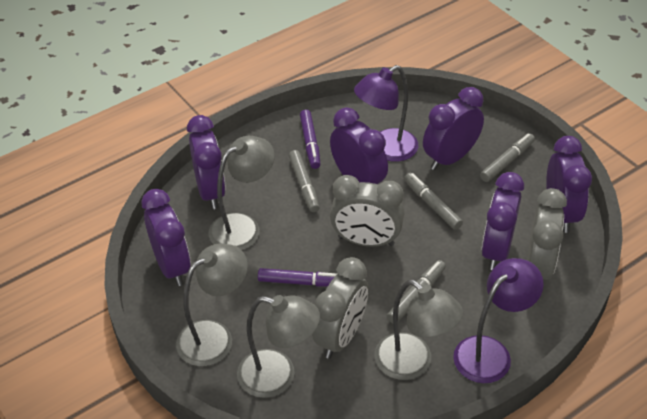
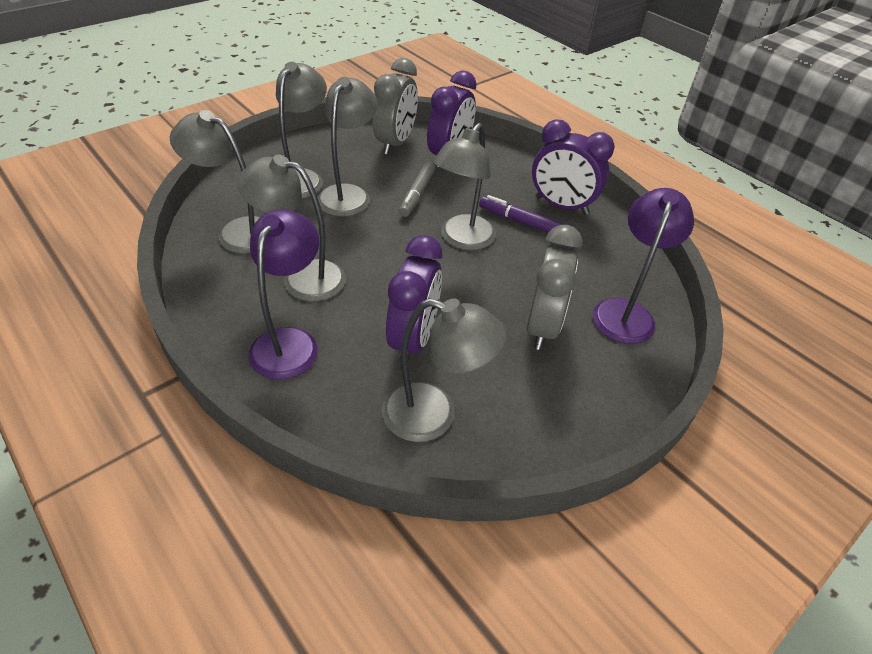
grey clock: 3 -> 2
grey lamp: 4 -> 6
grey marker: 4 -> 1
purple clock: 6 -> 3
purple marker: 2 -> 1

